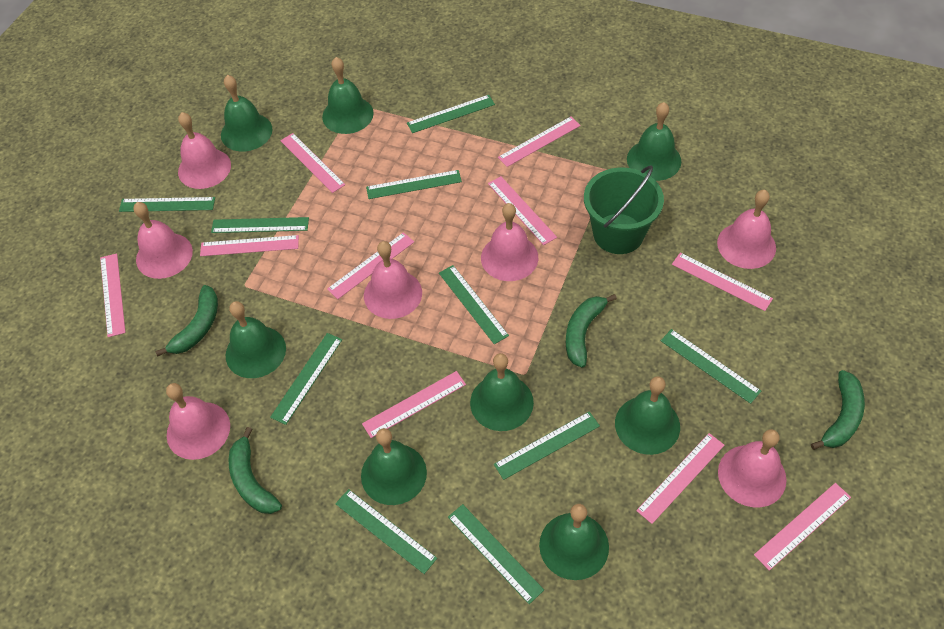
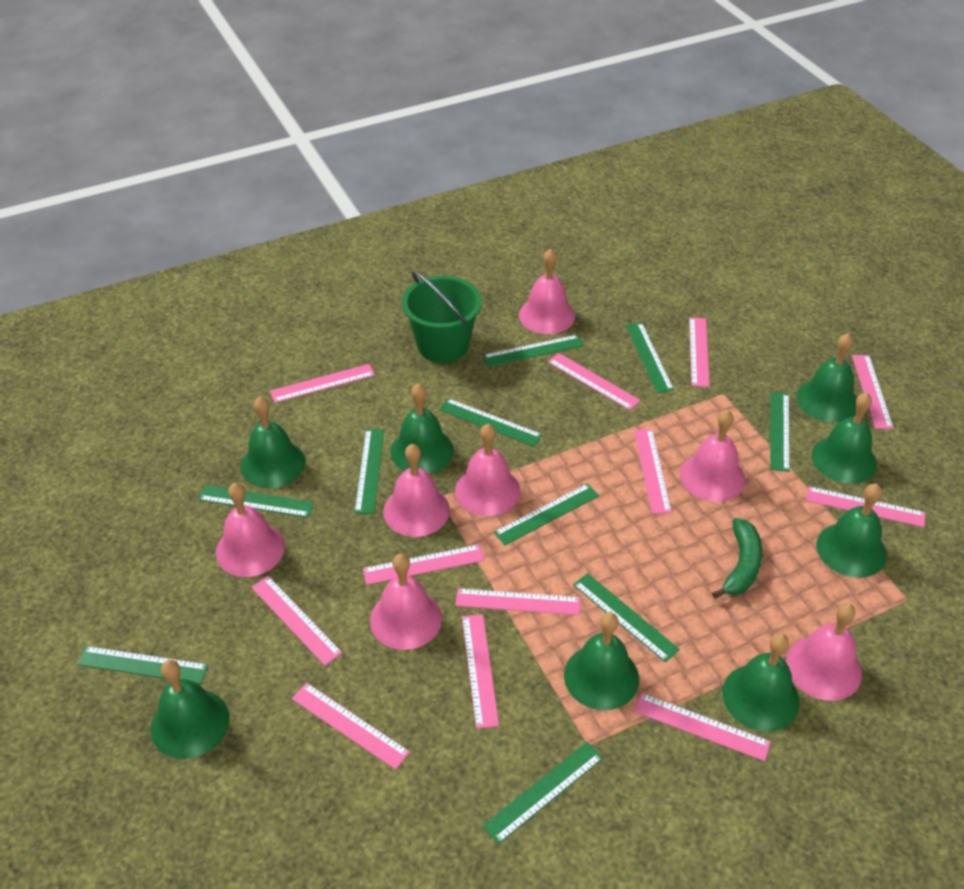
green banana: 4 -> 1
pink ruler: 10 -> 12

